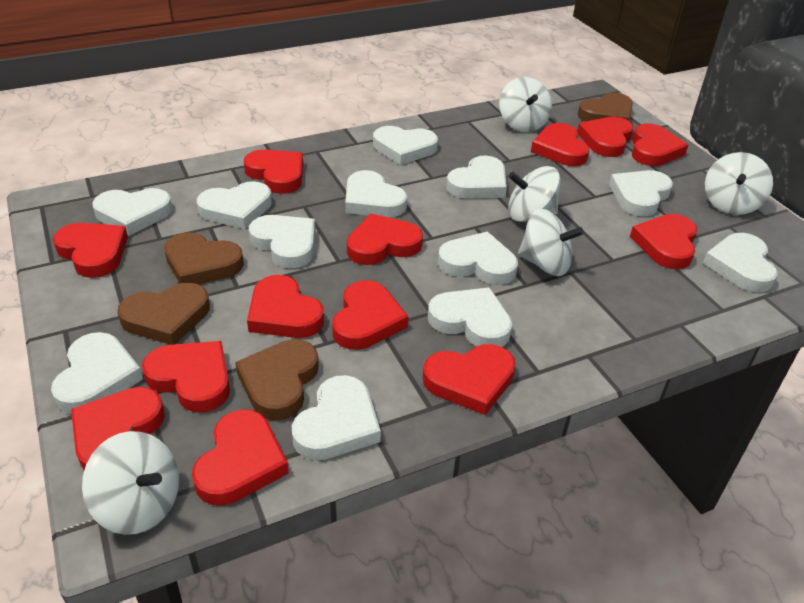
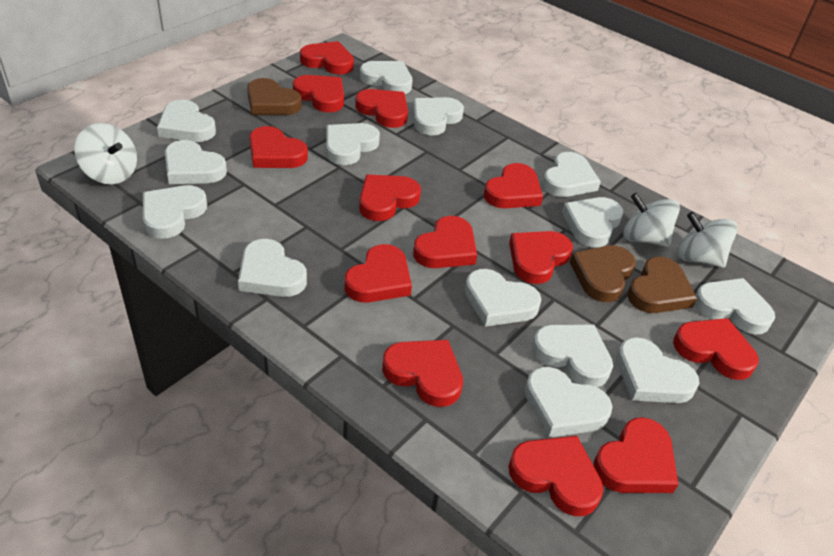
brown heart: 4 -> 3
white heart: 12 -> 14
white spinning top: 5 -> 3

